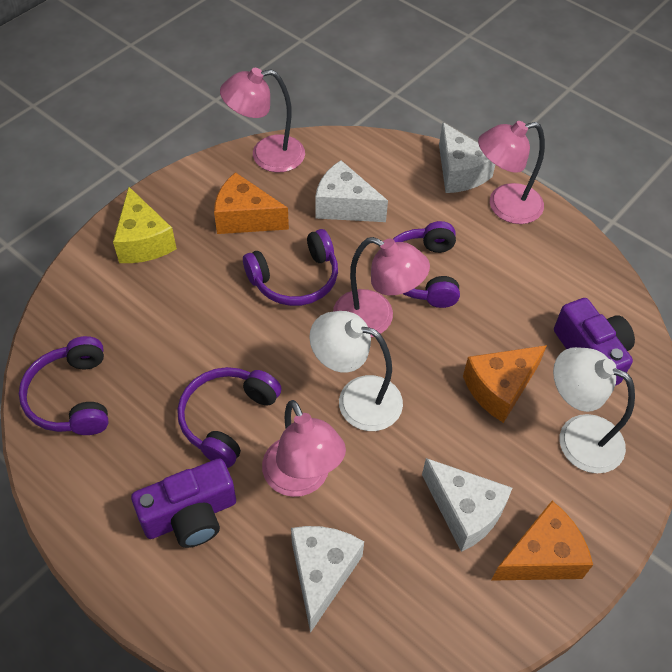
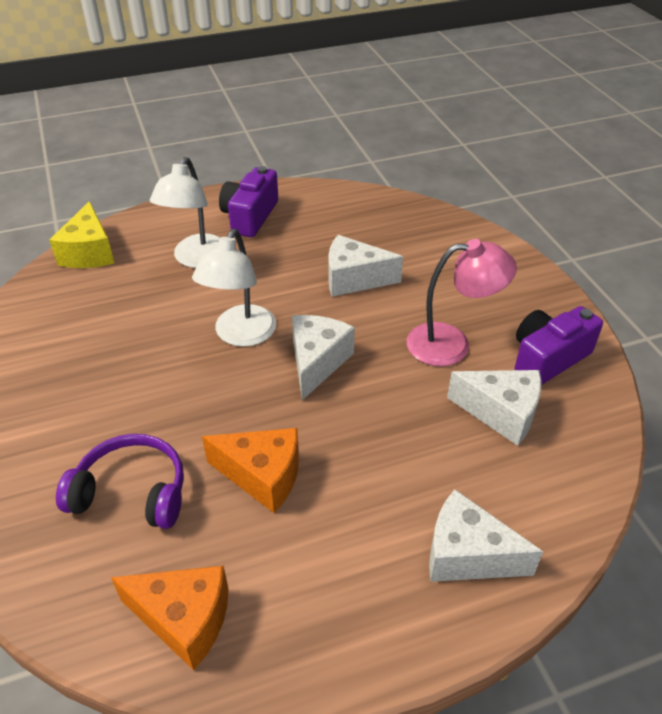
orange cheese: 3 -> 2
pink lamp: 4 -> 1
purple headphones: 4 -> 1

